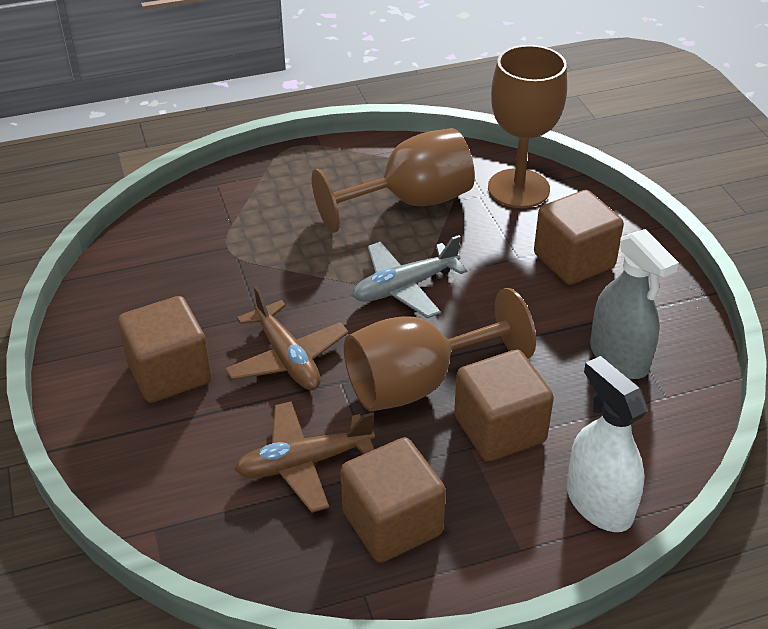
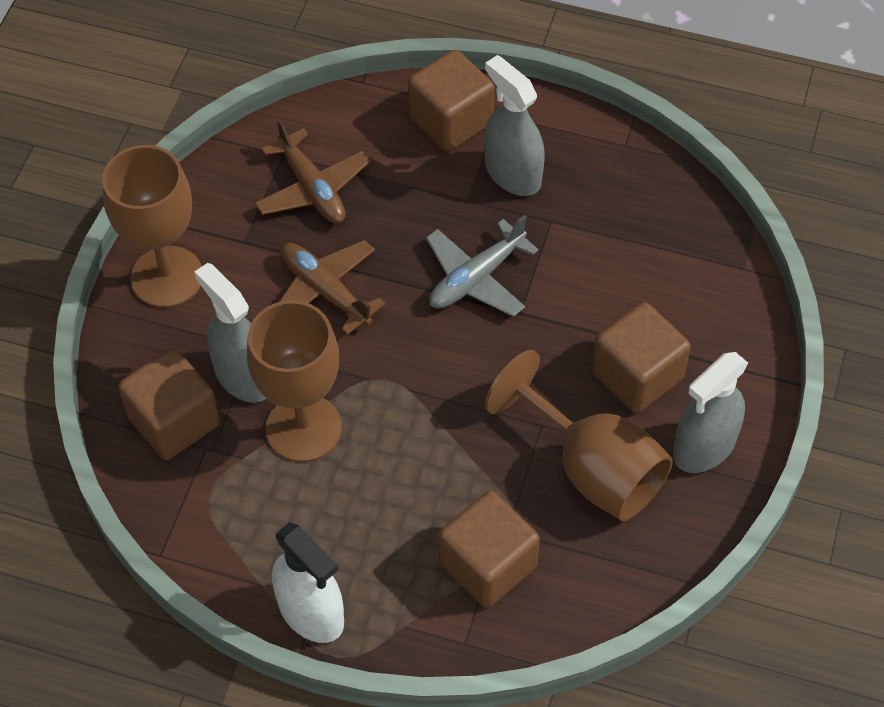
grey spray bottle: 1 -> 3

